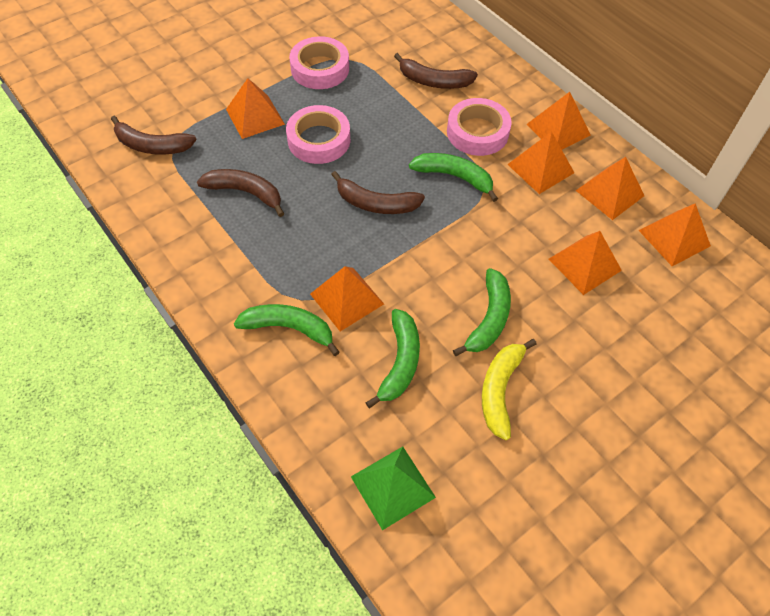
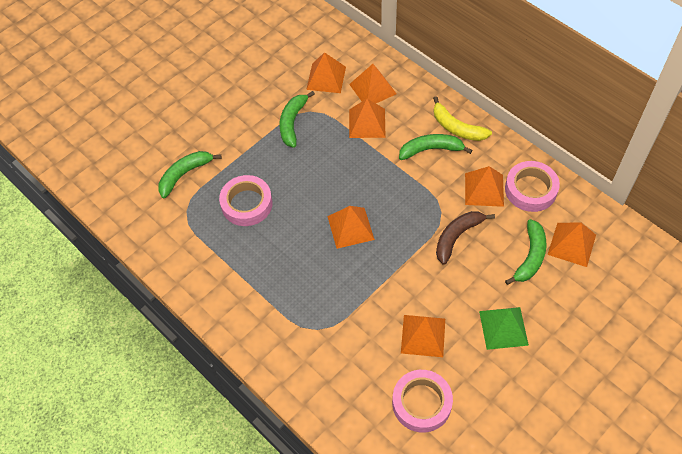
brown banana: 4 -> 1

